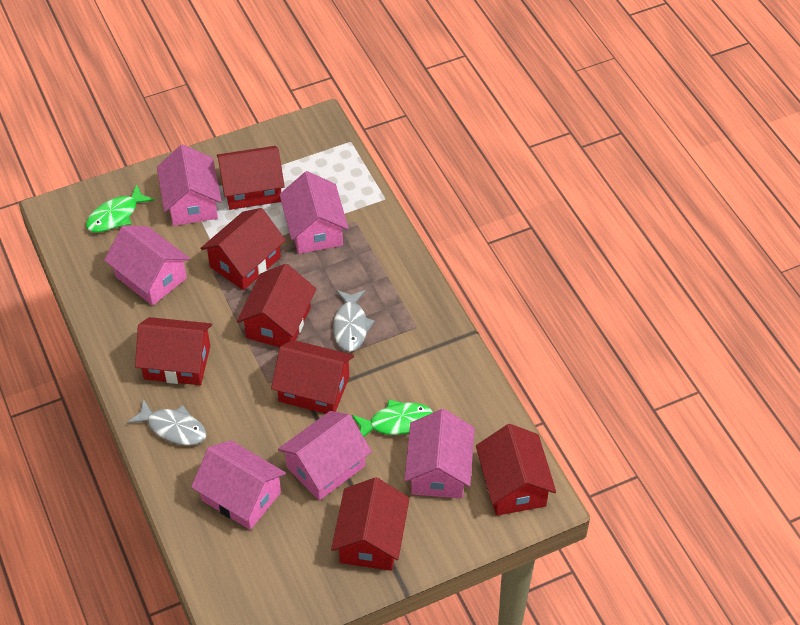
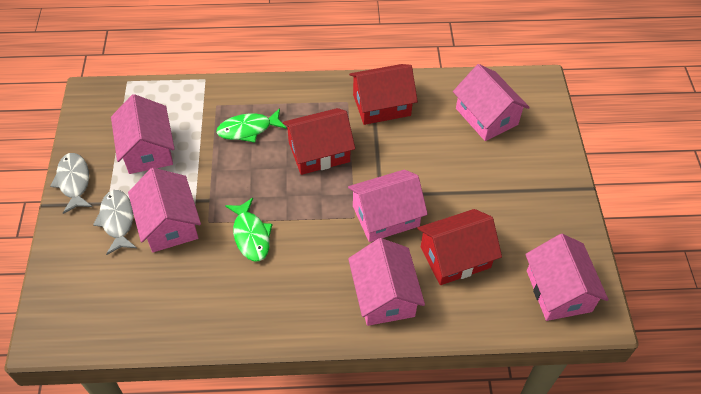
red house: 7 -> 3

